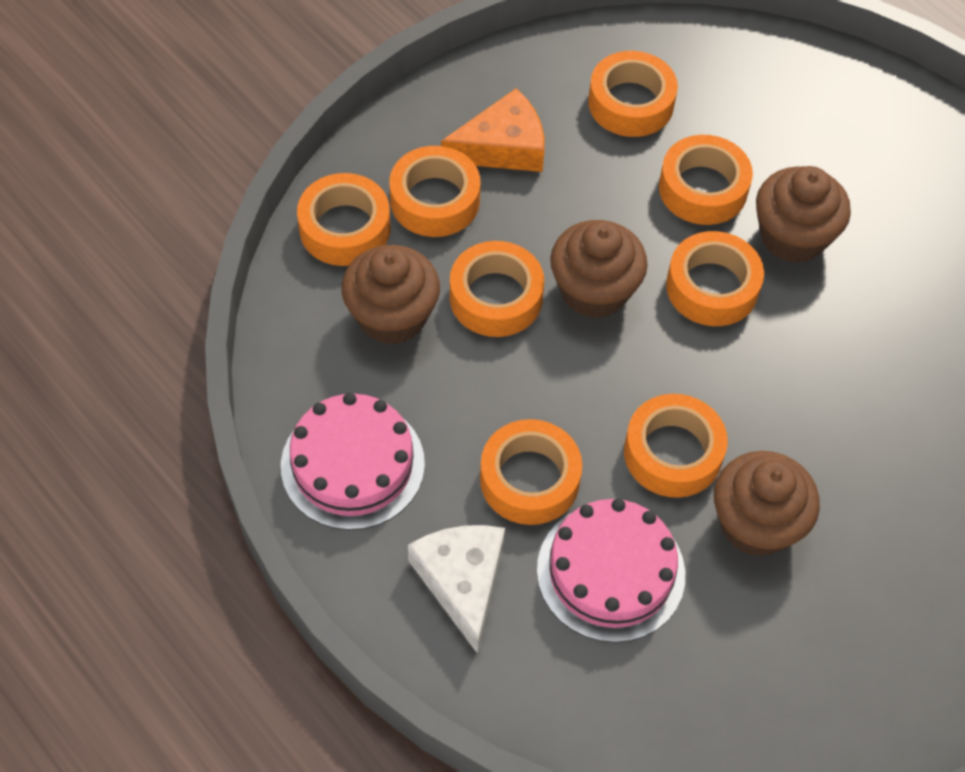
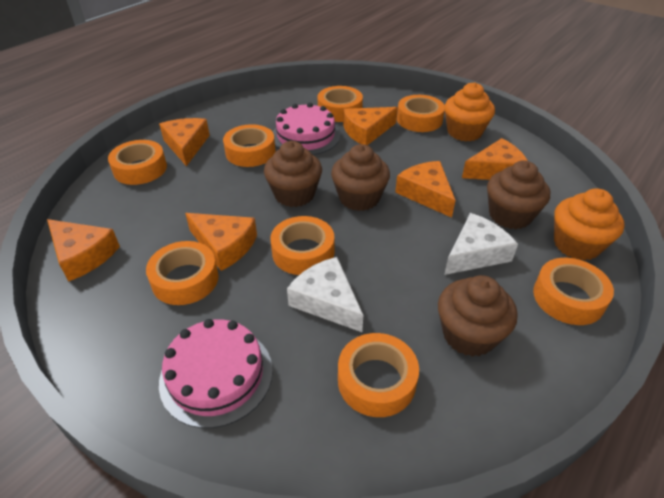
orange cheese: 1 -> 6
orange cupcake: 0 -> 2
white cheese: 1 -> 2

